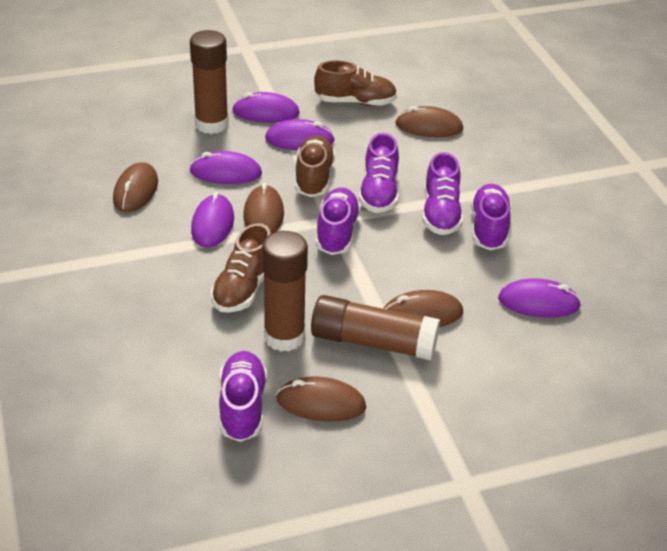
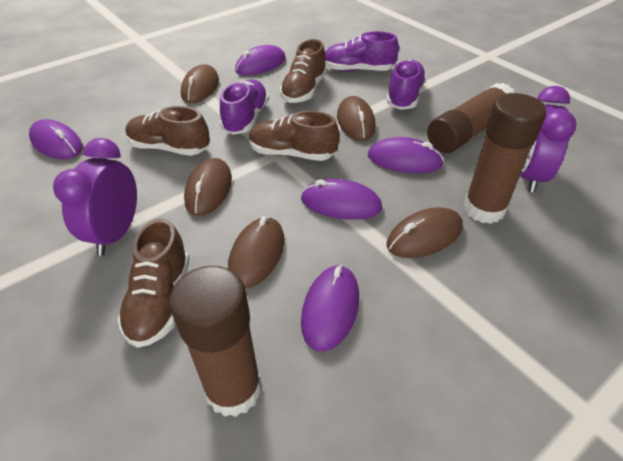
brown shoe: 3 -> 4
purple clock: 0 -> 2
purple shoe: 5 -> 3

